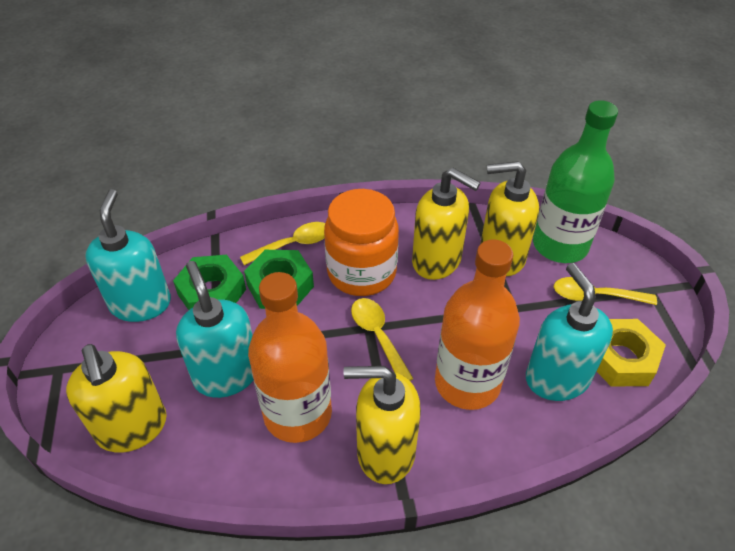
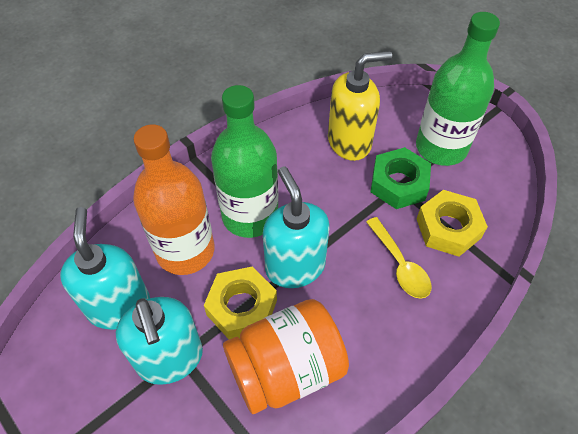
green bottle: 1 -> 2
green nut: 2 -> 1
orange bottle: 2 -> 1
yellow nut: 1 -> 2
yellow soap dispenser: 4 -> 1
yellow spoon: 3 -> 1

